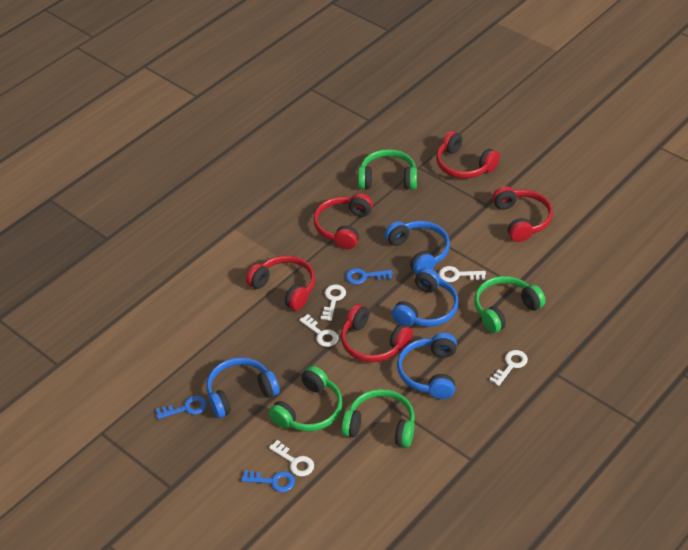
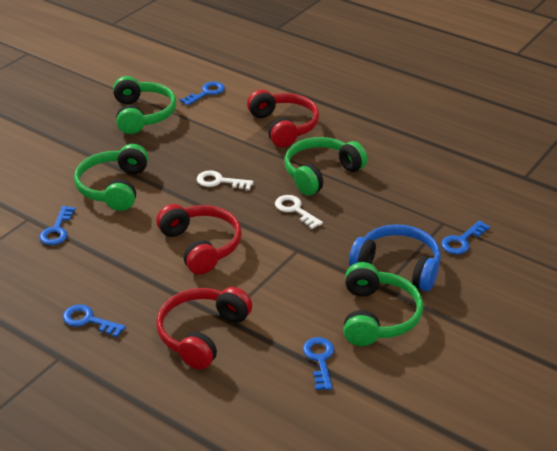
blue headphones: 4 -> 1
blue key: 3 -> 5
red headphones: 5 -> 3
white key: 5 -> 2

